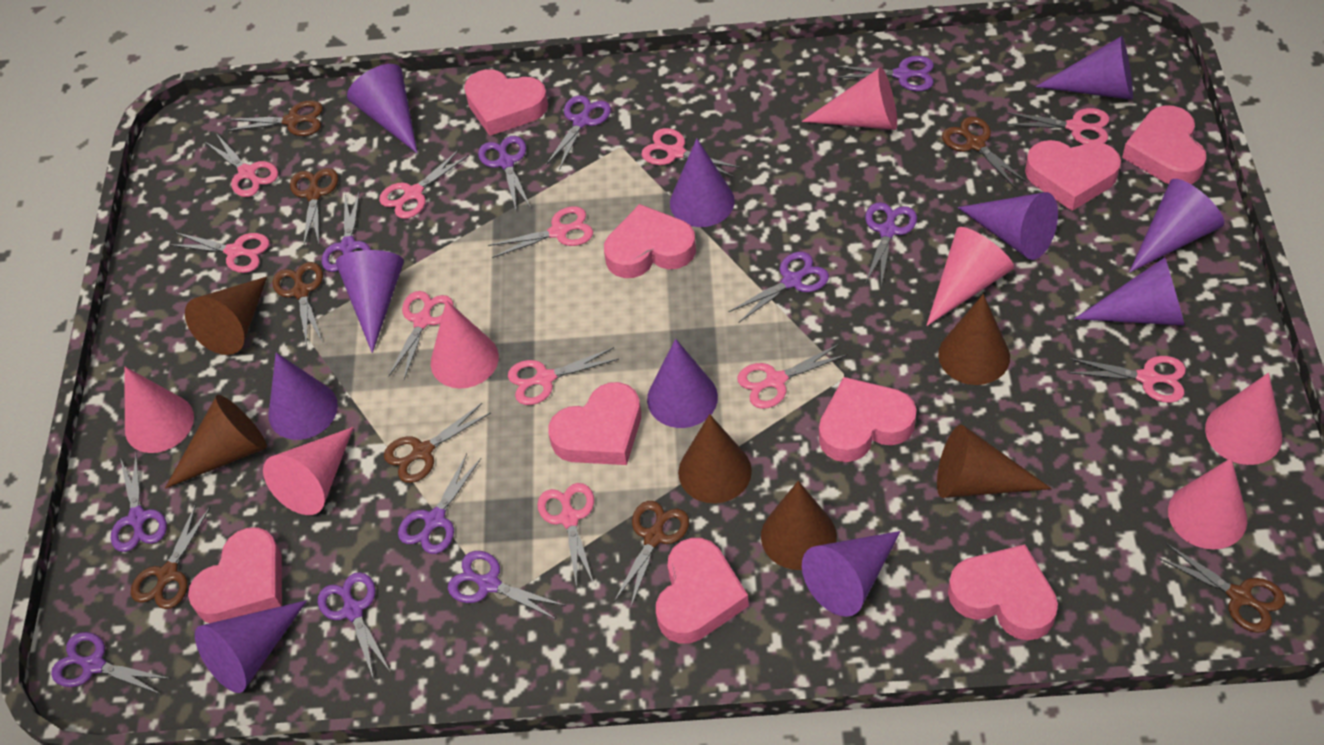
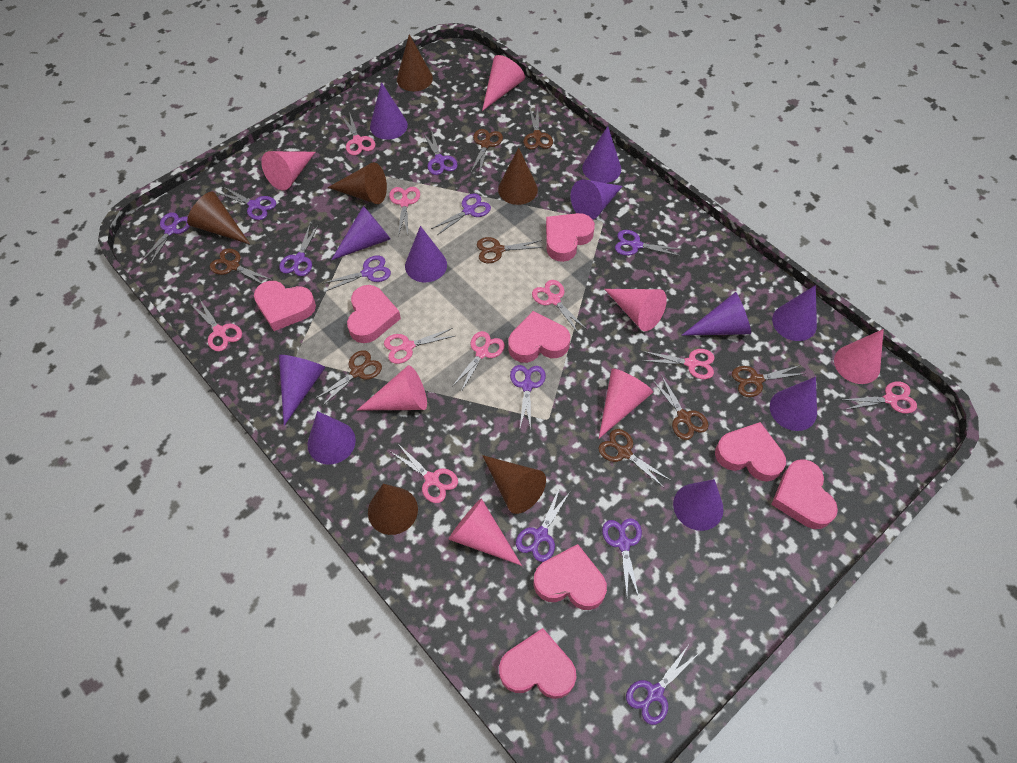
pink heart: 9 -> 8
pink scissors: 11 -> 9

